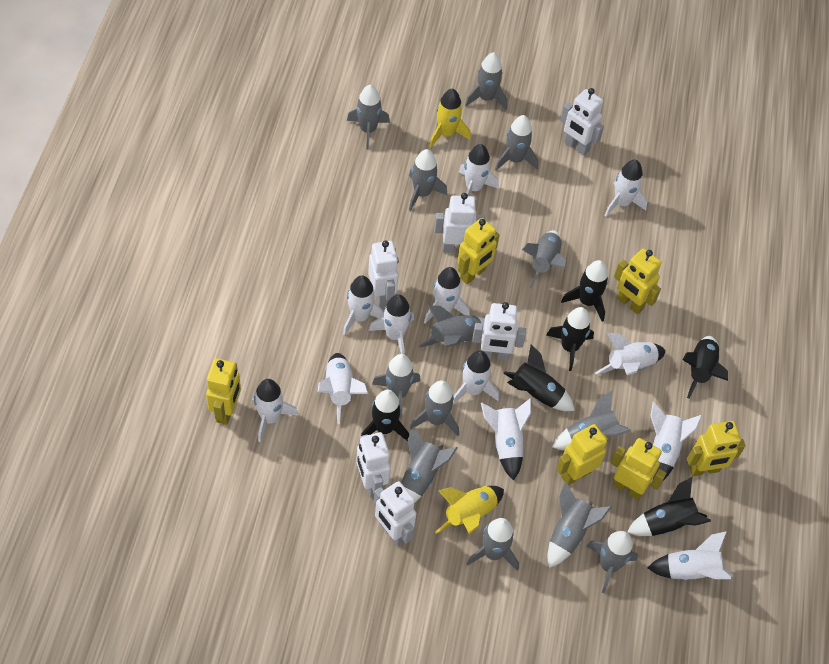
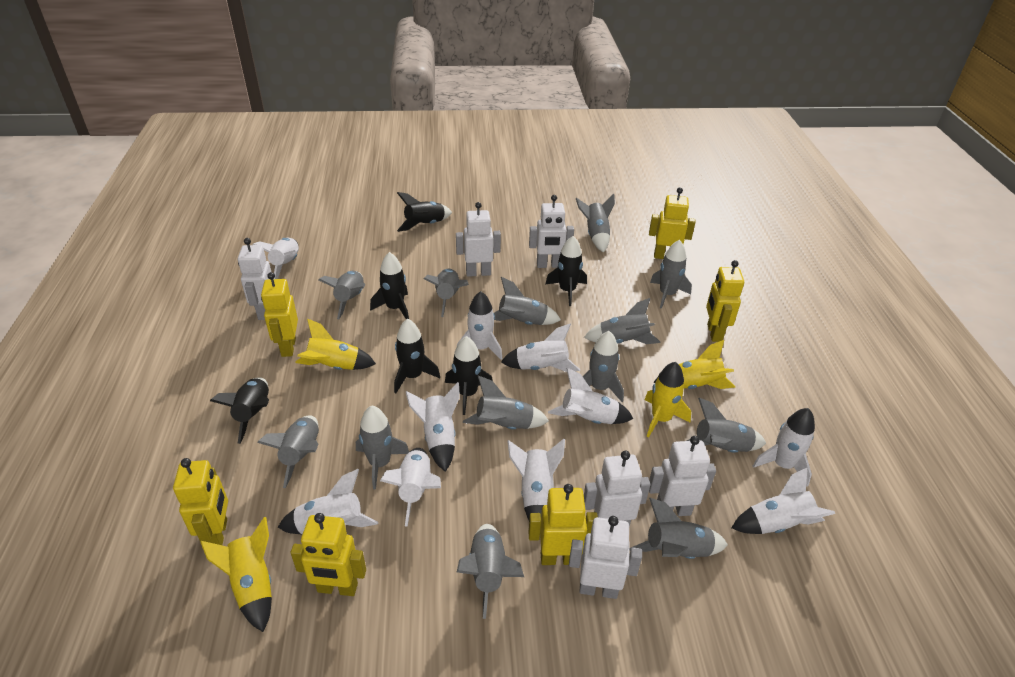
white rocket: 12 -> 10
yellow rocket: 2 -> 4

